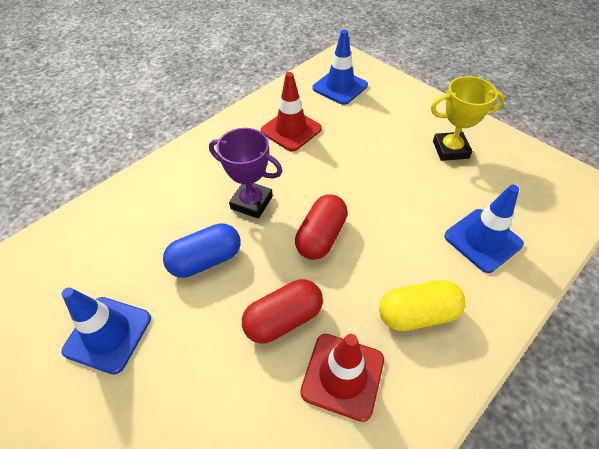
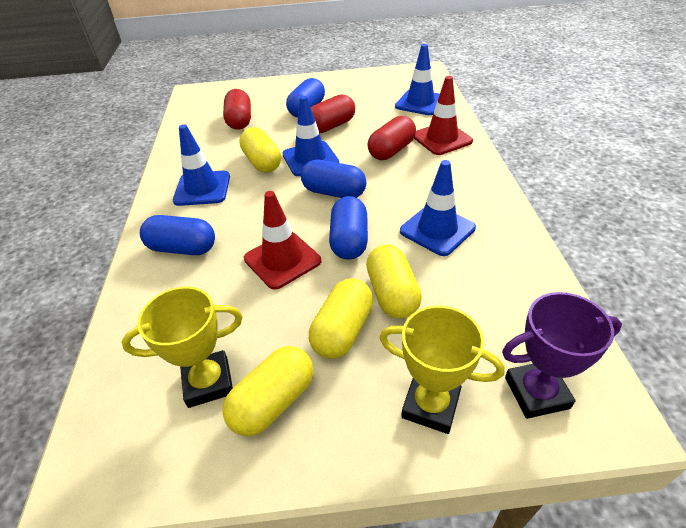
blue capsule: 1 -> 4
blue traffic cone: 3 -> 4
red capsule: 2 -> 3
yellow capsule: 1 -> 4
yellow trophy: 1 -> 2

